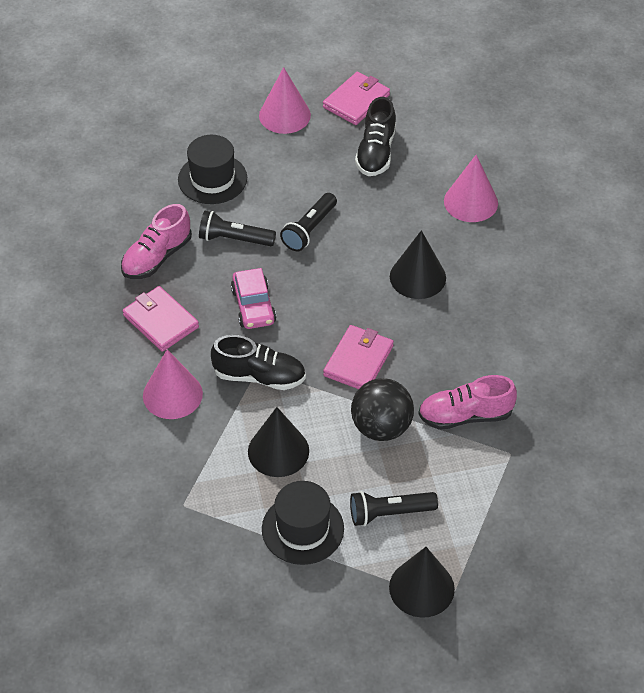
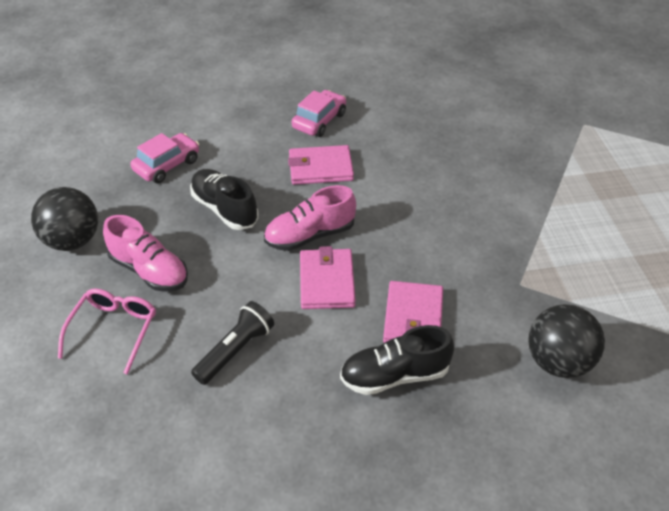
black ball: 1 -> 2
black cone: 3 -> 0
black flashlight: 3 -> 1
black hat: 2 -> 0
pink car: 1 -> 2
pink cone: 3 -> 0
pink glasses: 0 -> 1

